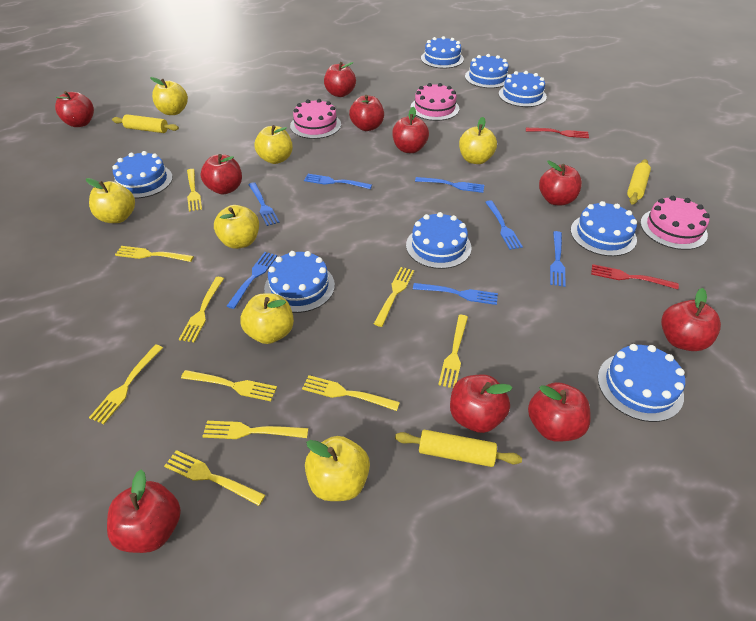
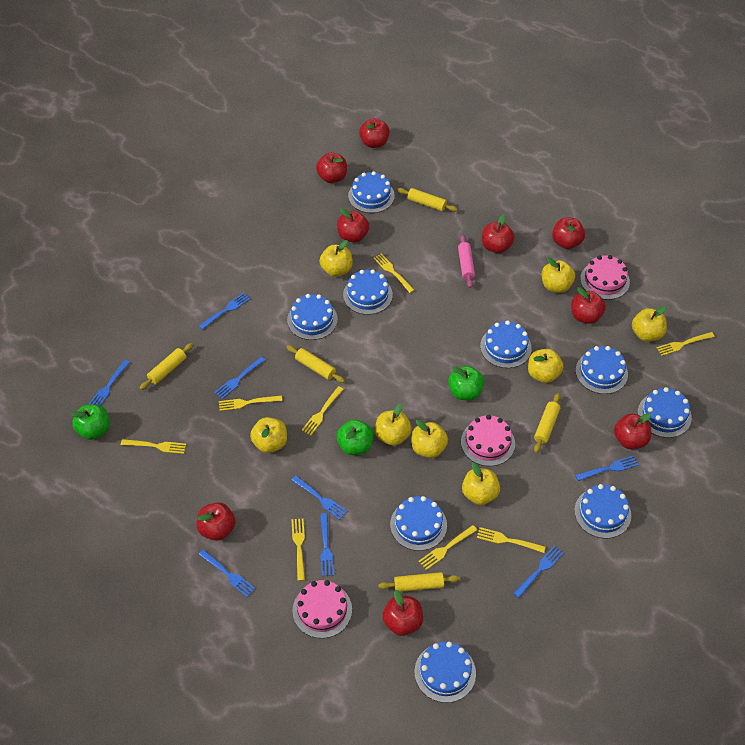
blue cake: 8 -> 9
blue fork: 7 -> 8
green apple: 0 -> 3
pink rolling pin: 0 -> 1
red apple: 10 -> 9
red fork: 2 -> 0
yellow apple: 7 -> 8
yellow fork: 10 -> 8
yellow rolling pin: 3 -> 5

